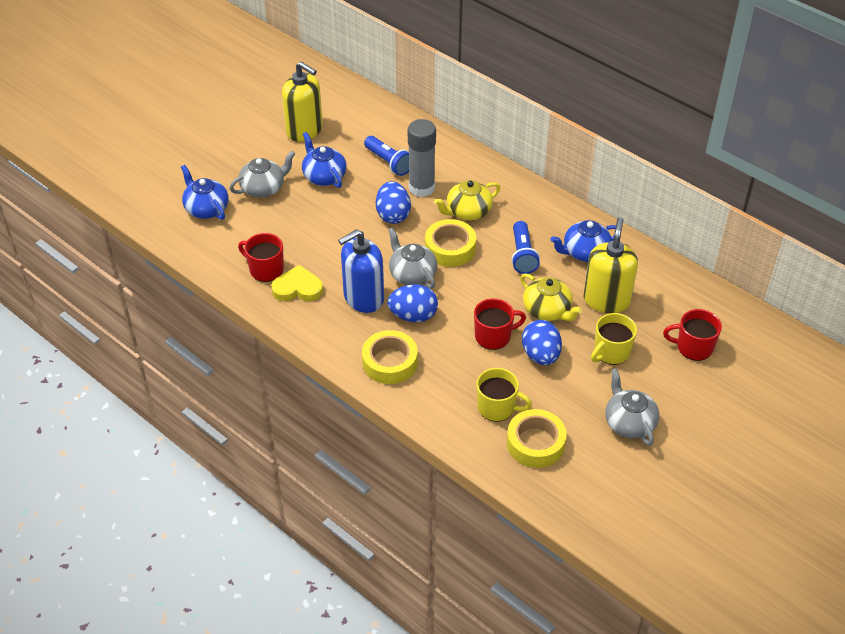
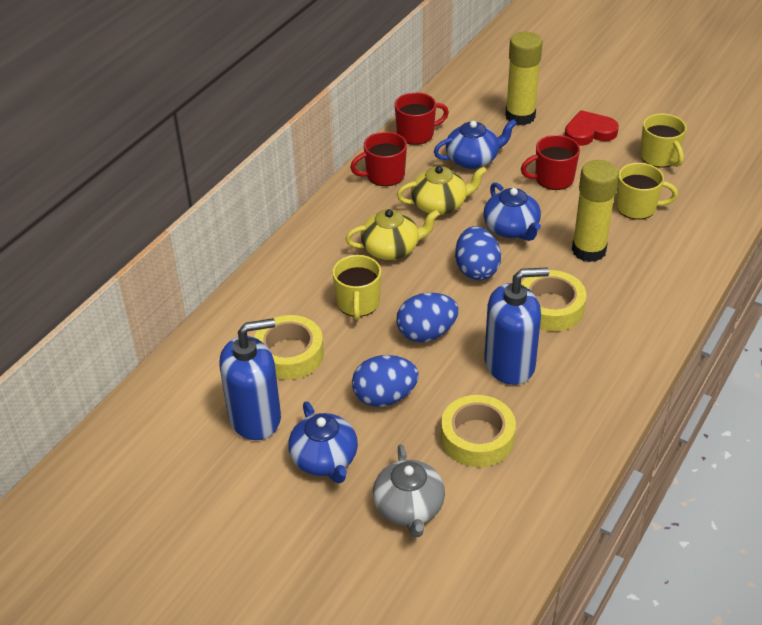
blue flashlight: 2 -> 0
blue soap dispenser: 1 -> 2
grey glue stick: 1 -> 0
grey teapot: 3 -> 1
red heart: 0 -> 1
yellow glue stick: 0 -> 2
yellow heart: 1 -> 0
yellow mug: 2 -> 3
yellow soap dispenser: 2 -> 0

